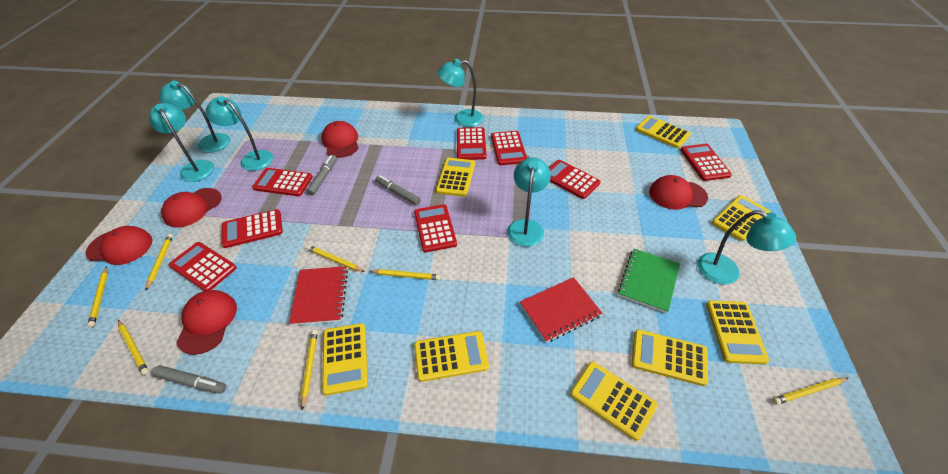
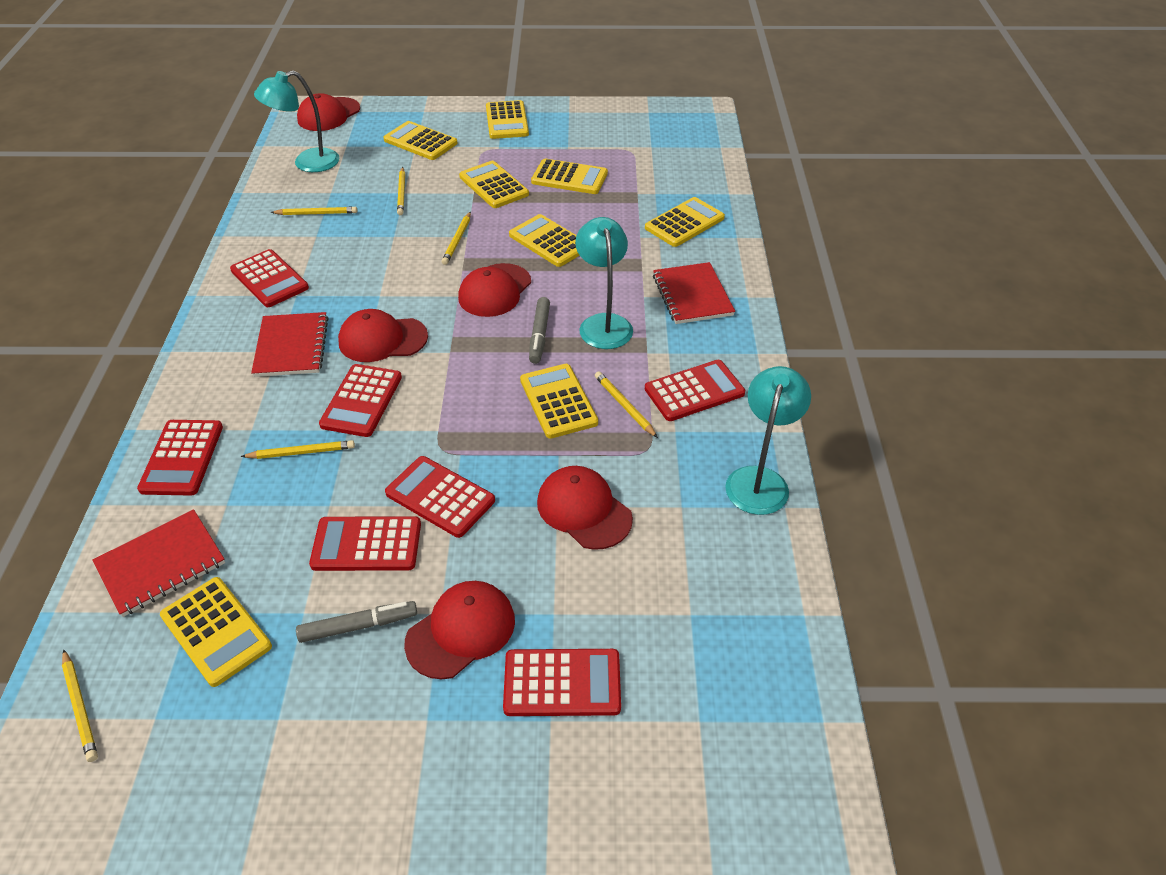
green notebook: 1 -> 0
grey marker: 3 -> 2
red calculator: 8 -> 7
red notebook: 2 -> 3
turquoise lamp: 6 -> 3
yellow pencil: 7 -> 6

